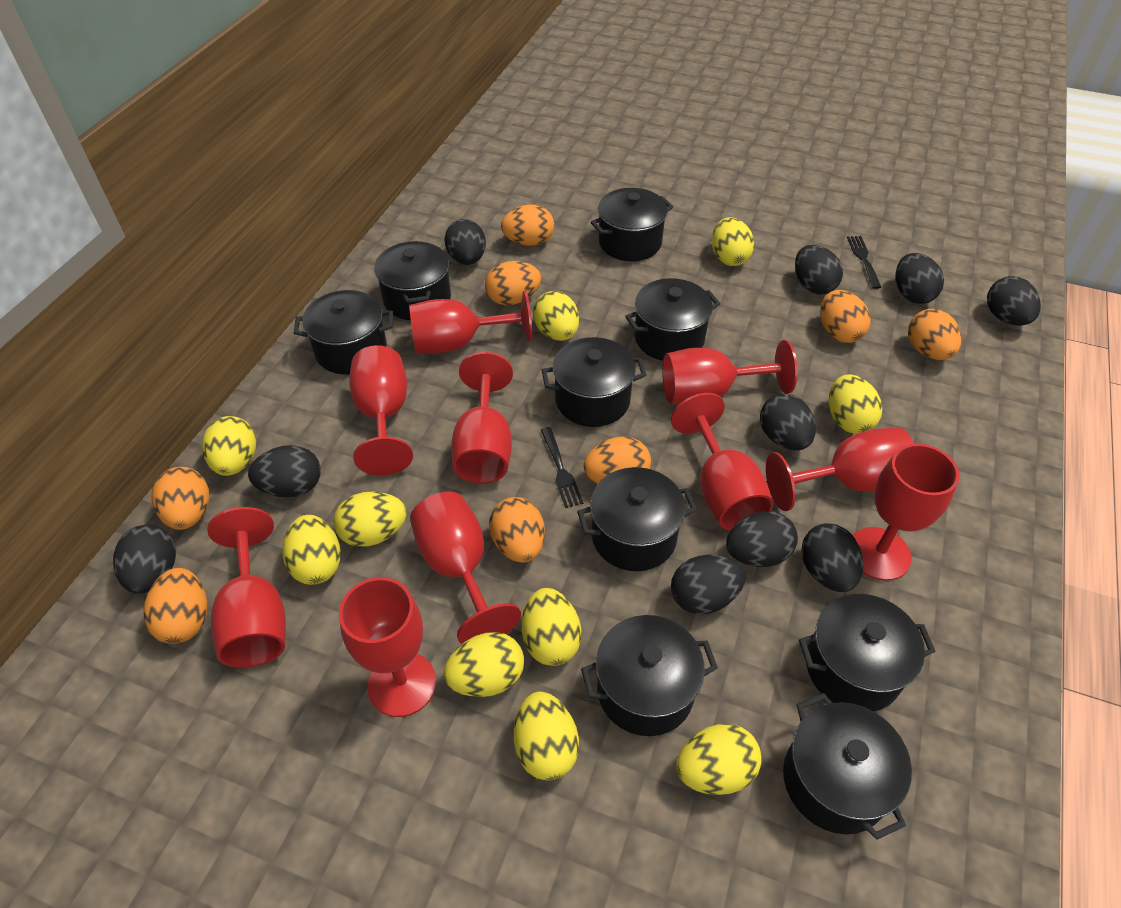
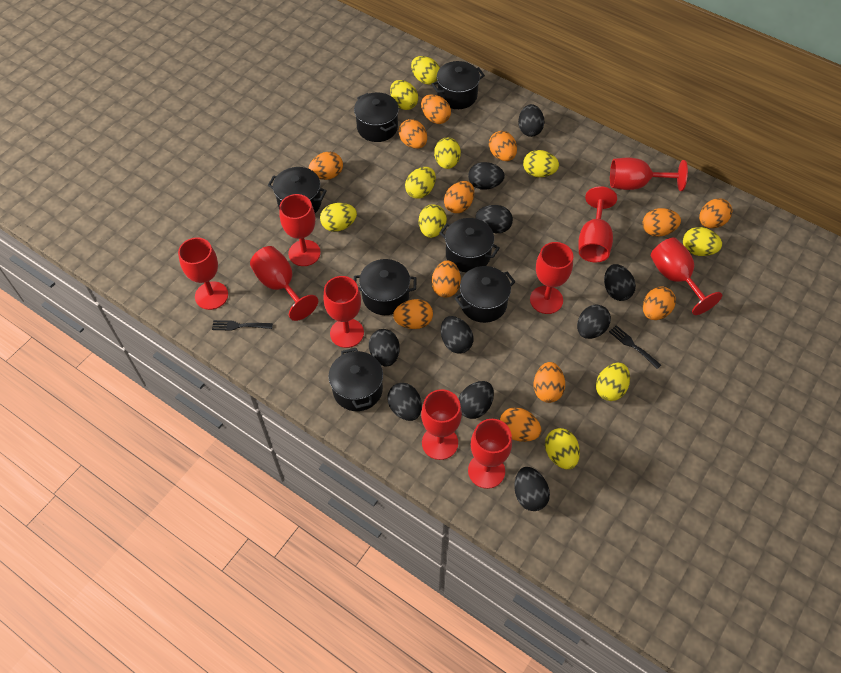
black pot: 9 -> 7
orange egg: 8 -> 12

